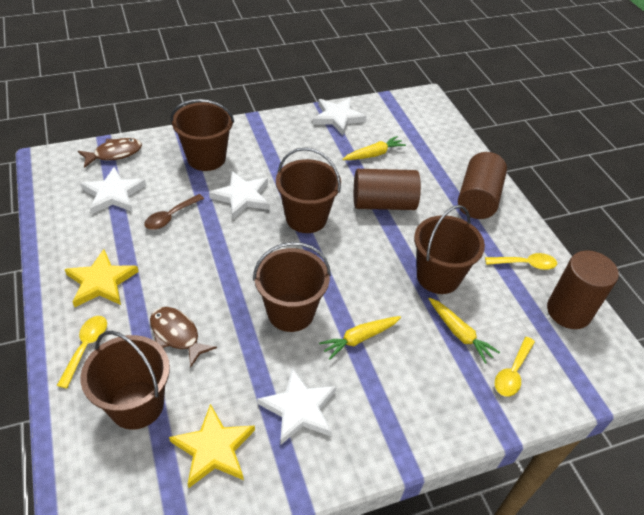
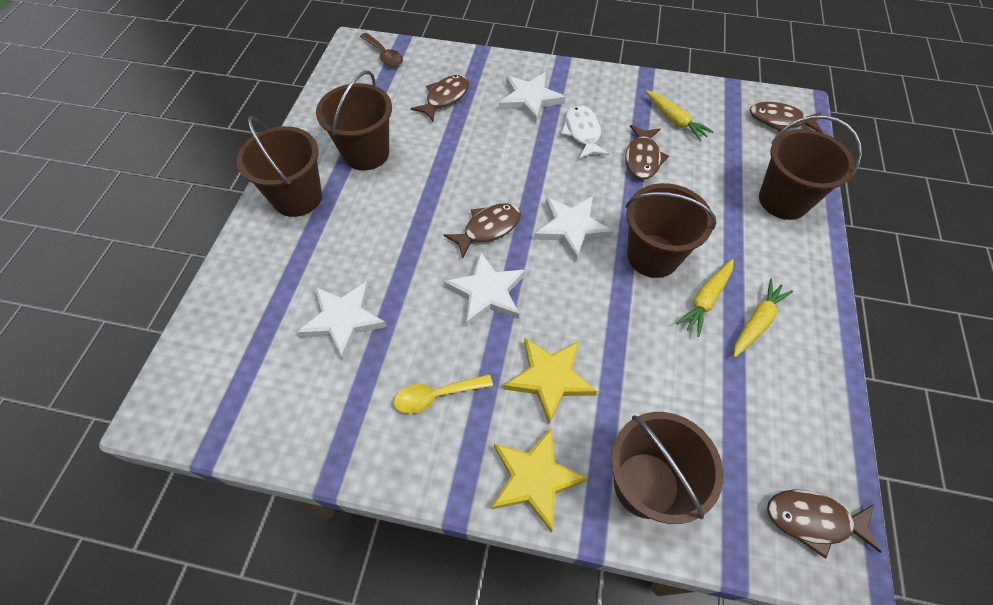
brown cylinder: 3 -> 0
brown fish: 2 -> 5
white fish: 0 -> 1
yellow spoon: 3 -> 1

